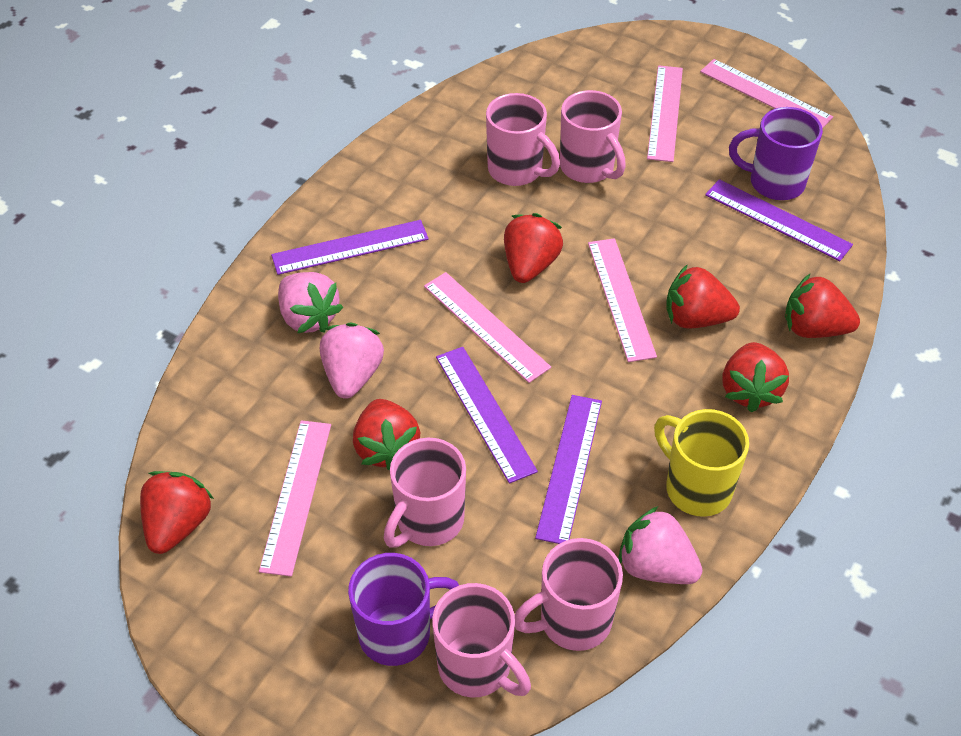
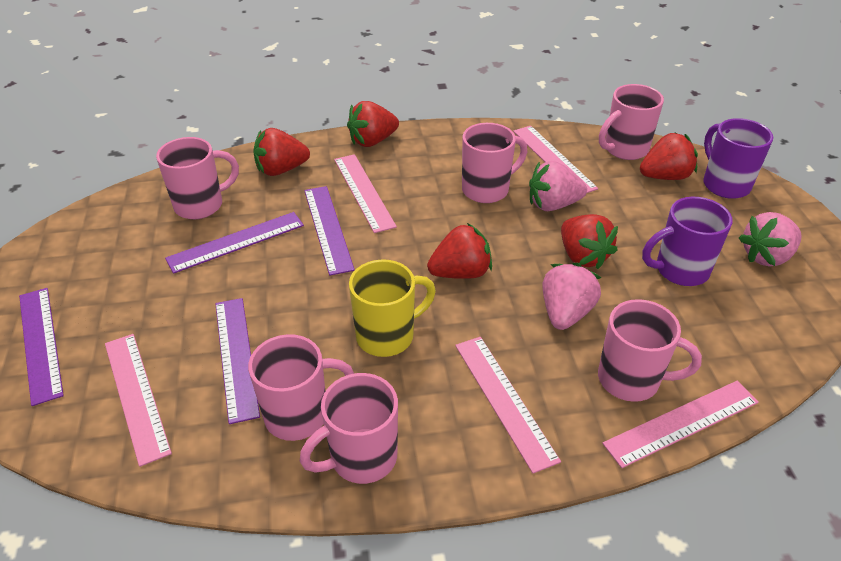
pink mug: 5 -> 6
red strawberry: 6 -> 5

